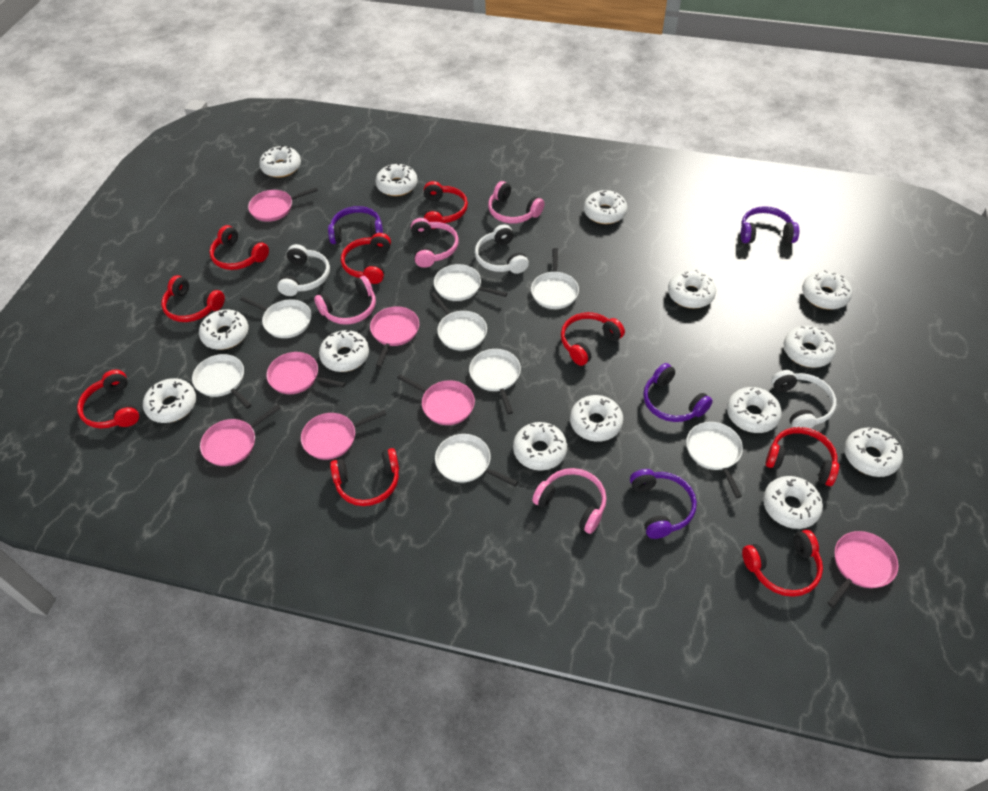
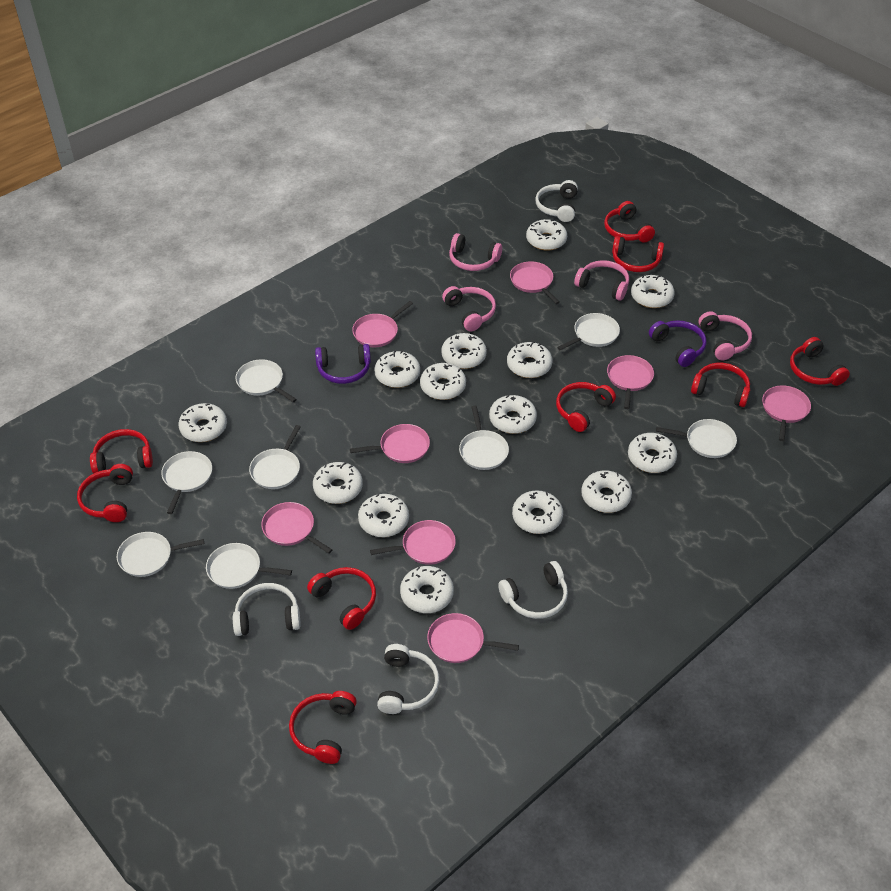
pink pan: 7 -> 8
purple headphones: 4 -> 2
white headphones: 3 -> 4

